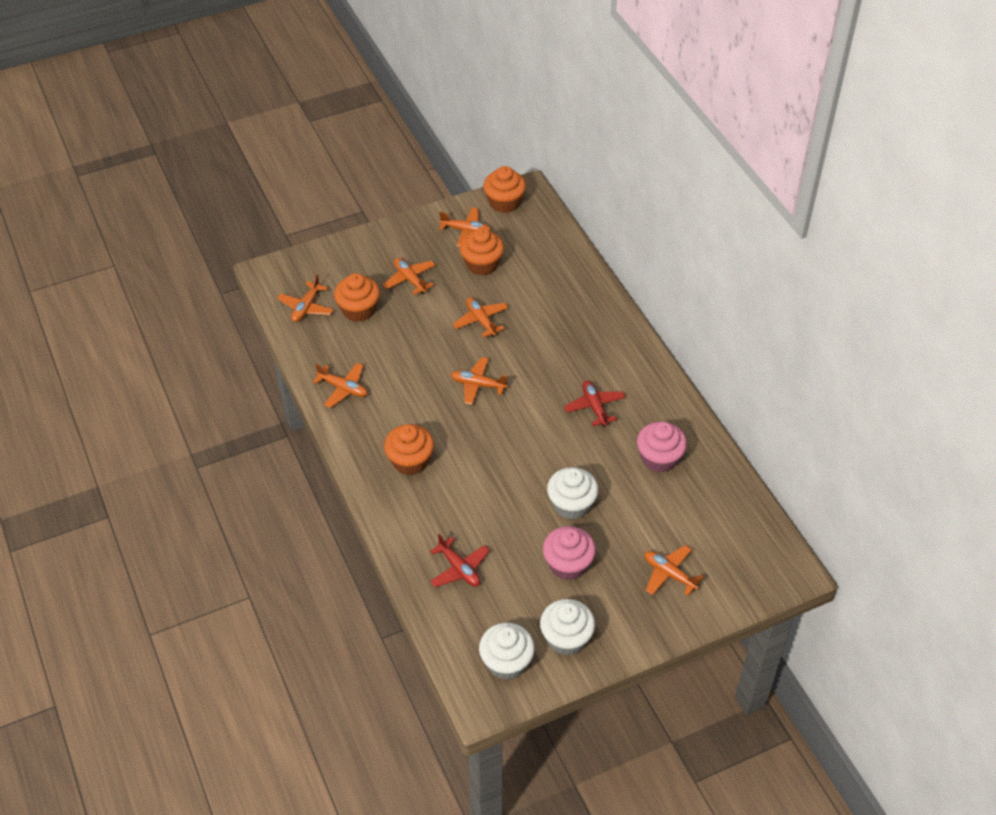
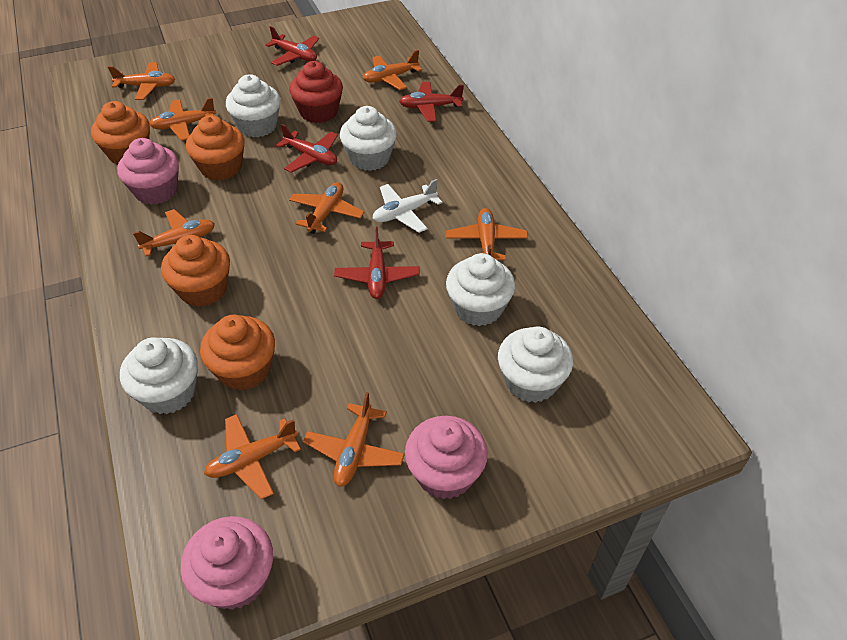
orange plane: 7 -> 8
pink cupcake: 2 -> 3
red cupcake: 0 -> 1
red plane: 2 -> 4
white cupcake: 3 -> 5
white plane: 0 -> 1

